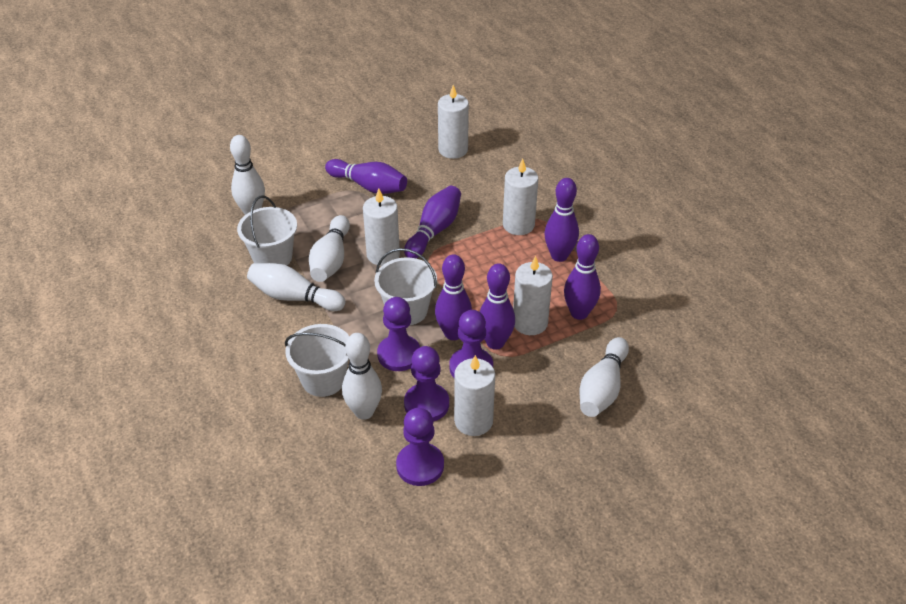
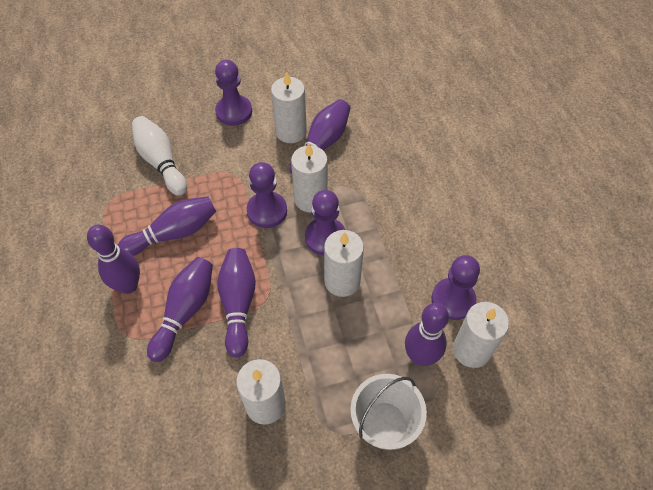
white bowling pin: 5 -> 1
white bucket: 3 -> 1

